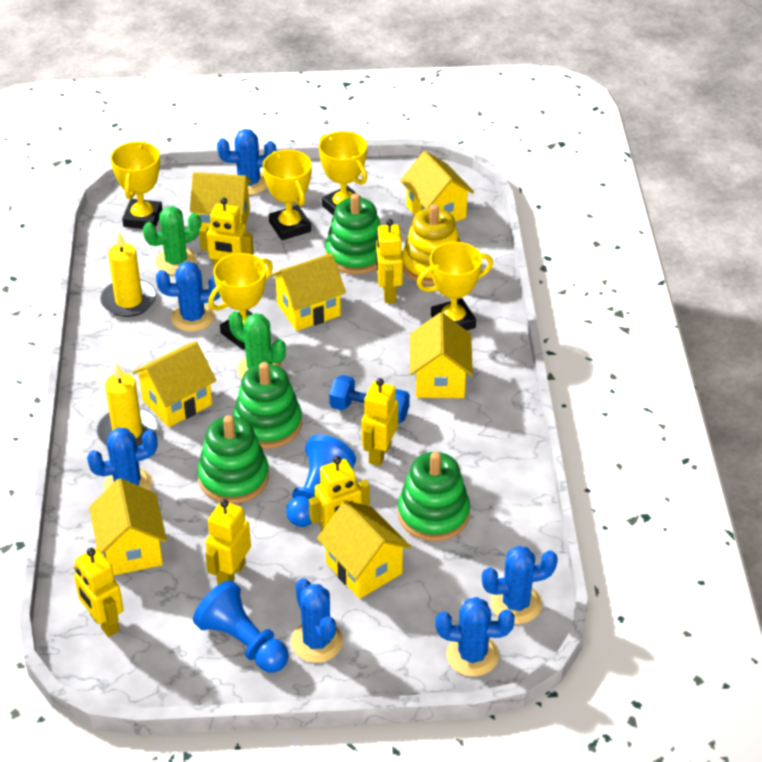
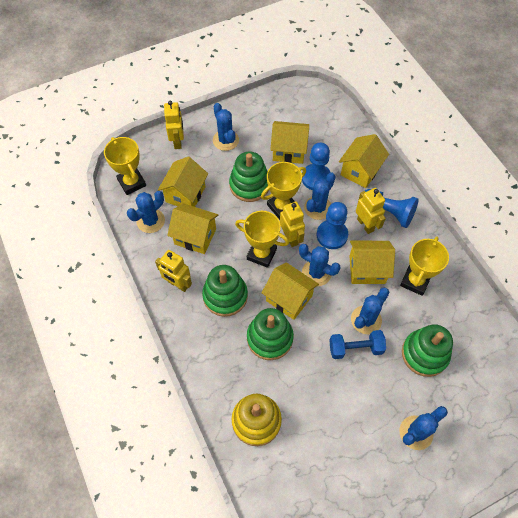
blue pawn: 2 -> 3
green cactus: 2 -> 0
yellow candle: 2 -> 0
yellow house: 7 -> 6
yellow robot: 6 -> 4
yellow trophy: 5 -> 4

